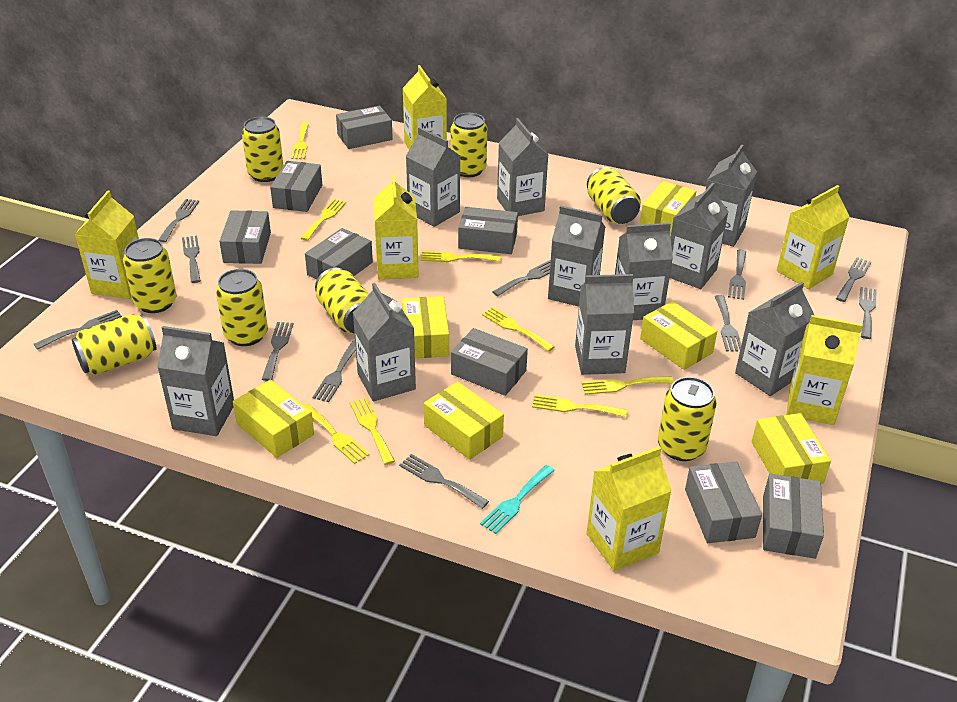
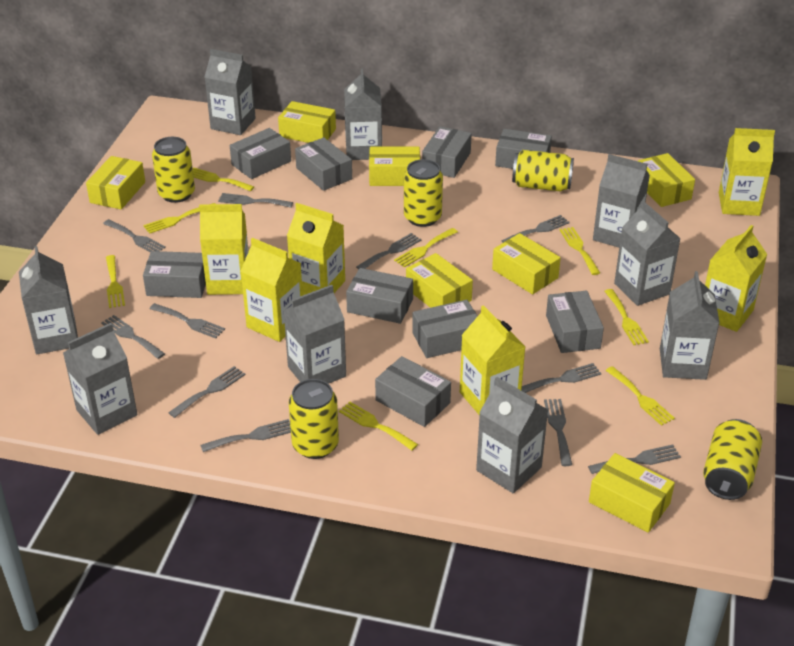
grey box: 8 -> 9
grey carton: 10 -> 9
turquoise fork: 1 -> 0
yellow box: 6 -> 7
yellow can: 8 -> 5

